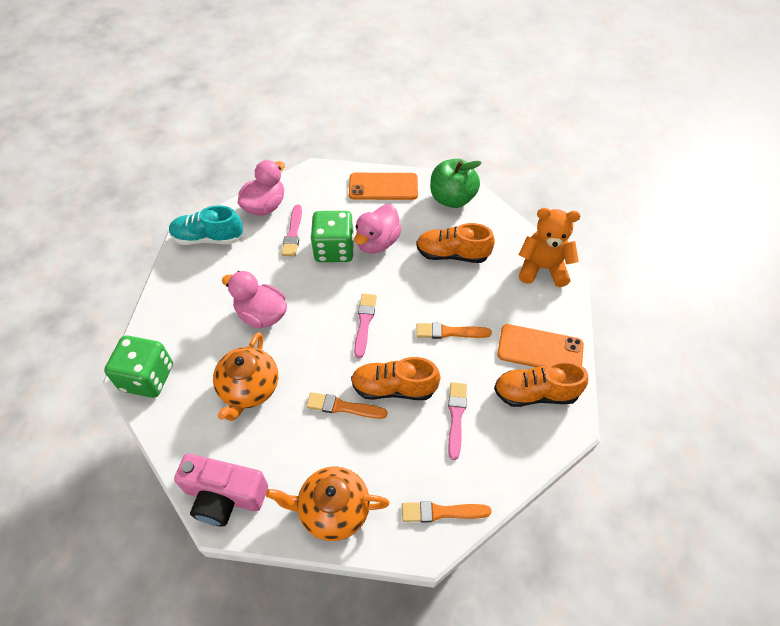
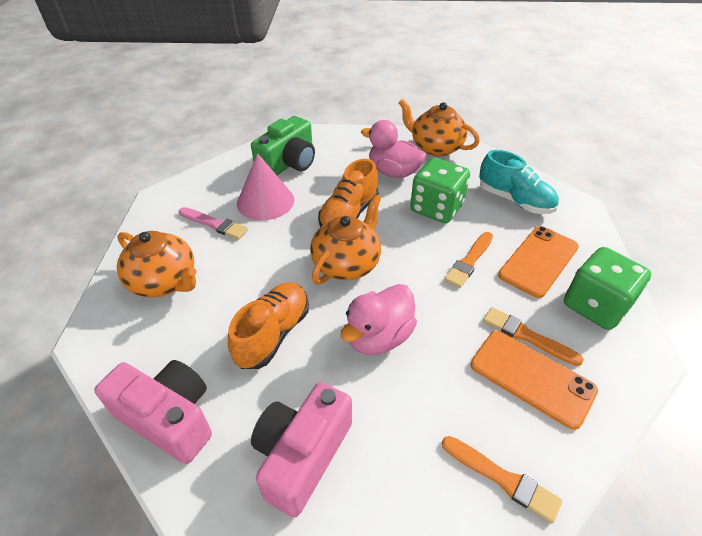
green apple: 1 -> 0
green camera: 0 -> 1
orange shoe: 3 -> 2
orange teapot: 2 -> 3
orange teddy bear: 1 -> 0
pink brush: 3 -> 1
pink camera: 1 -> 2
pink cone: 0 -> 1
pink duck: 3 -> 2

